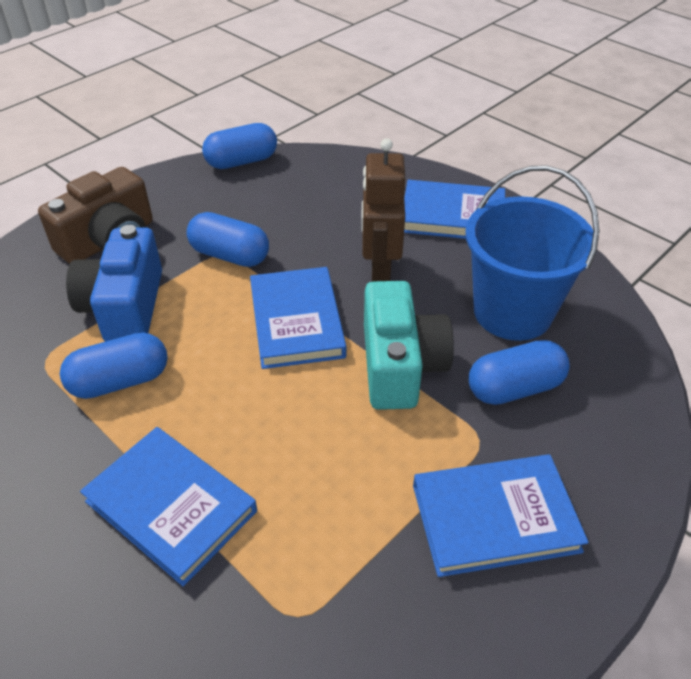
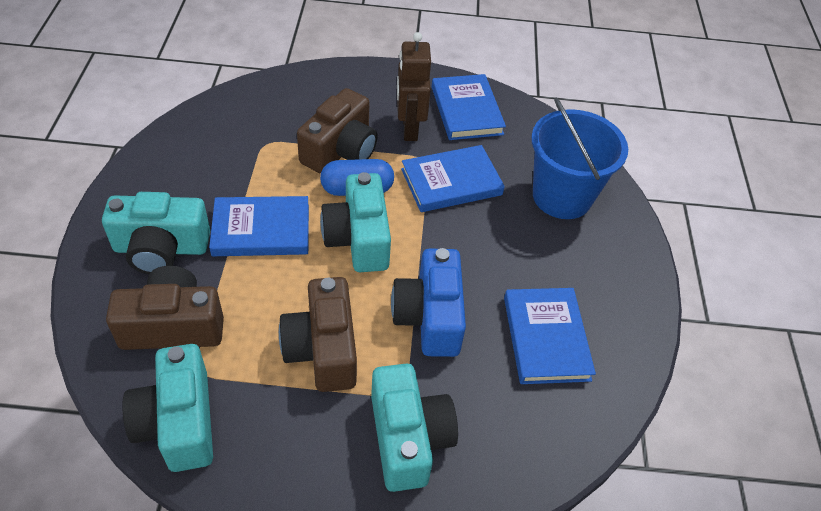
blue capsule: 4 -> 1
brown camera: 1 -> 3
turquoise camera: 1 -> 4

